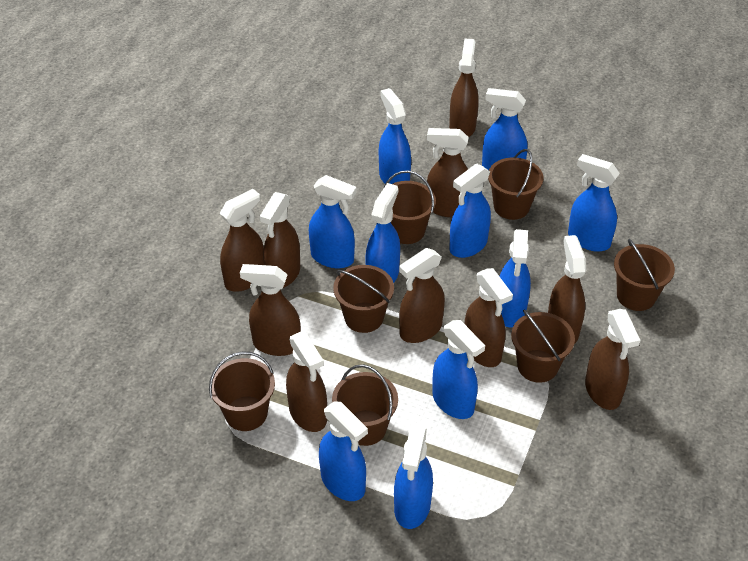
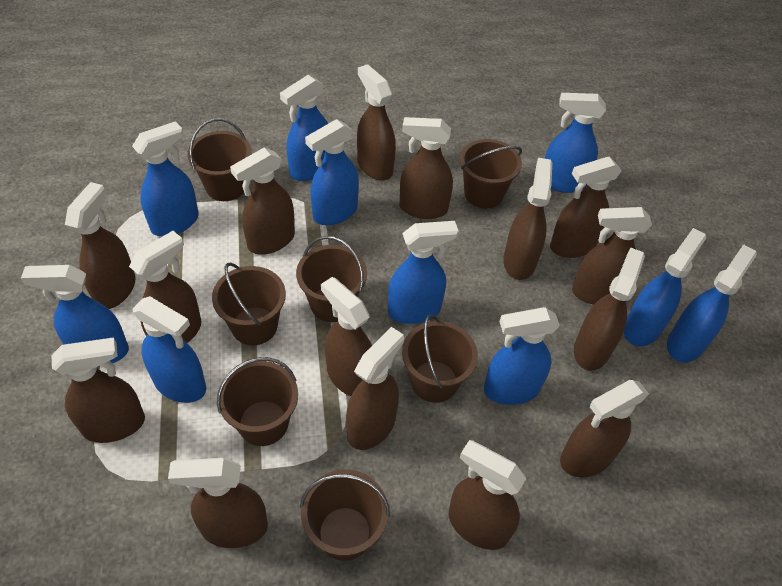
brown spray bottle: 10 -> 15

